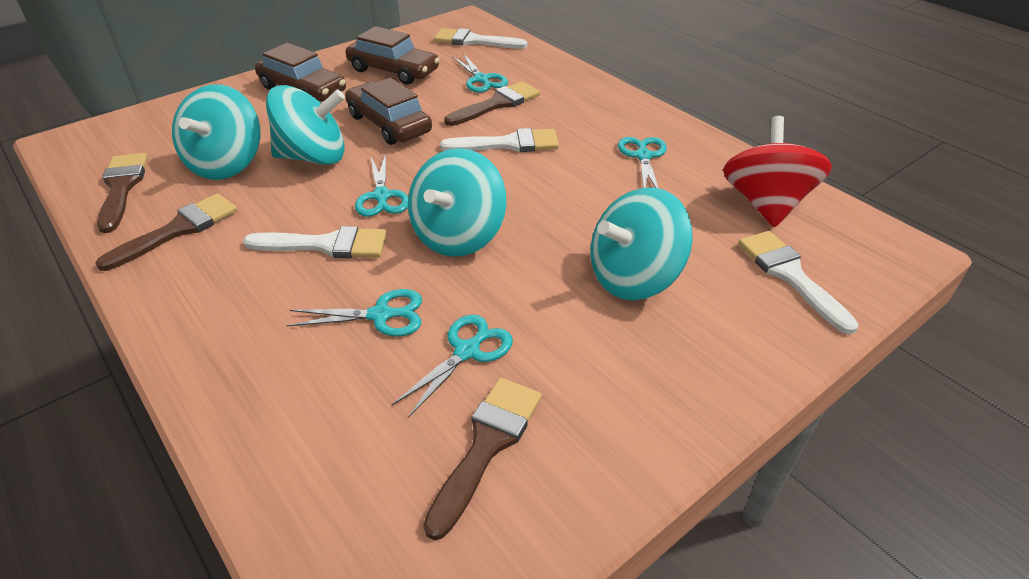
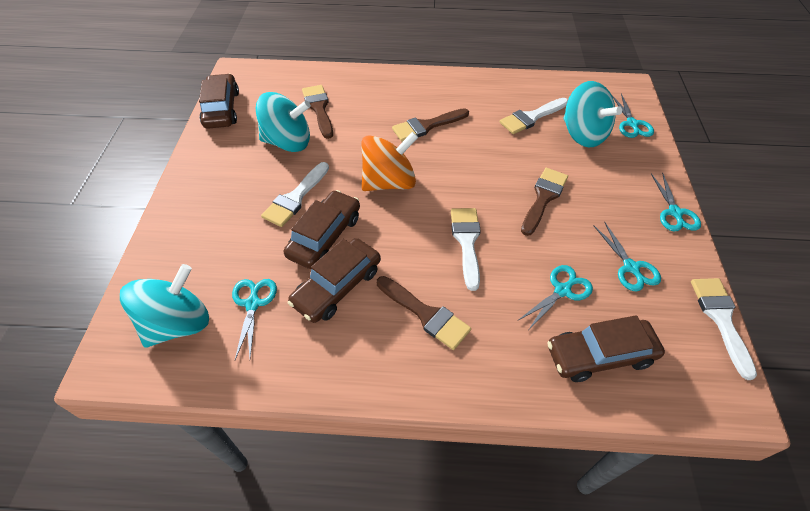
brown car: 3 -> 4
orange spinning top: 0 -> 1
red spinning top: 1 -> 0
turquoise spinning top: 4 -> 3

